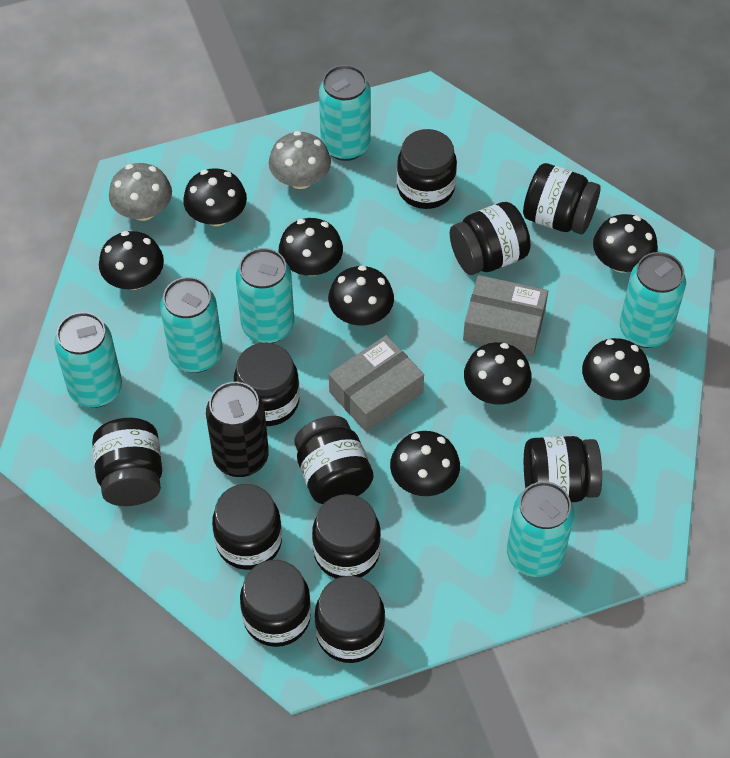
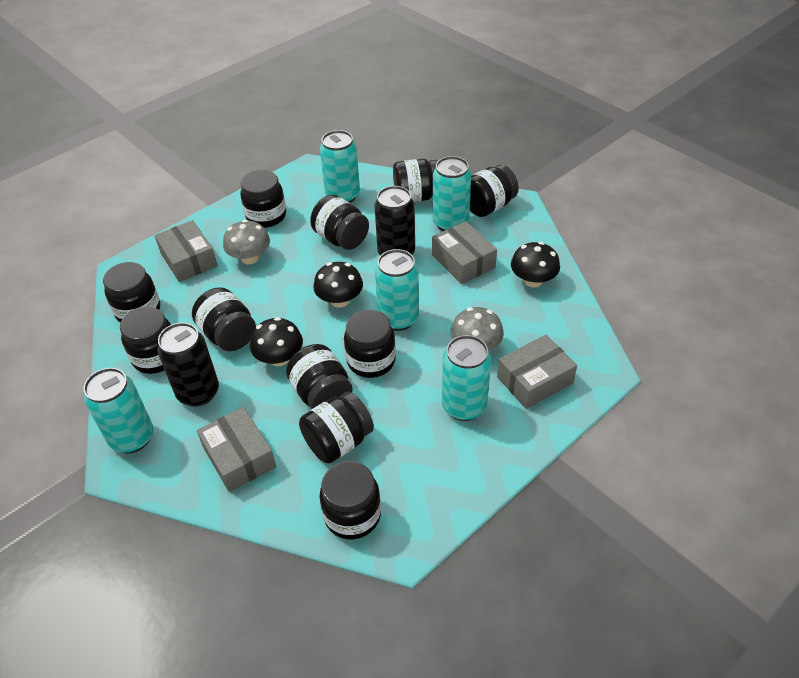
black can: 1 -> 2
black mushroom: 8 -> 3
grey box: 2 -> 4
turquoise can: 6 -> 5

